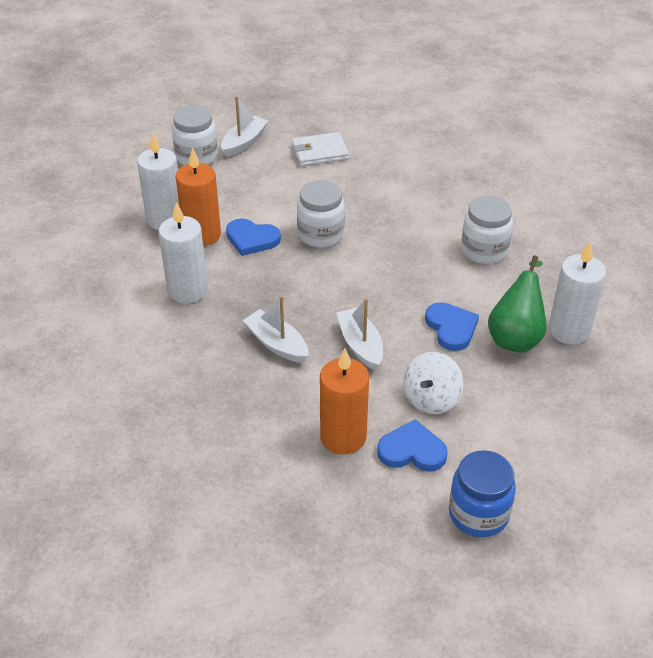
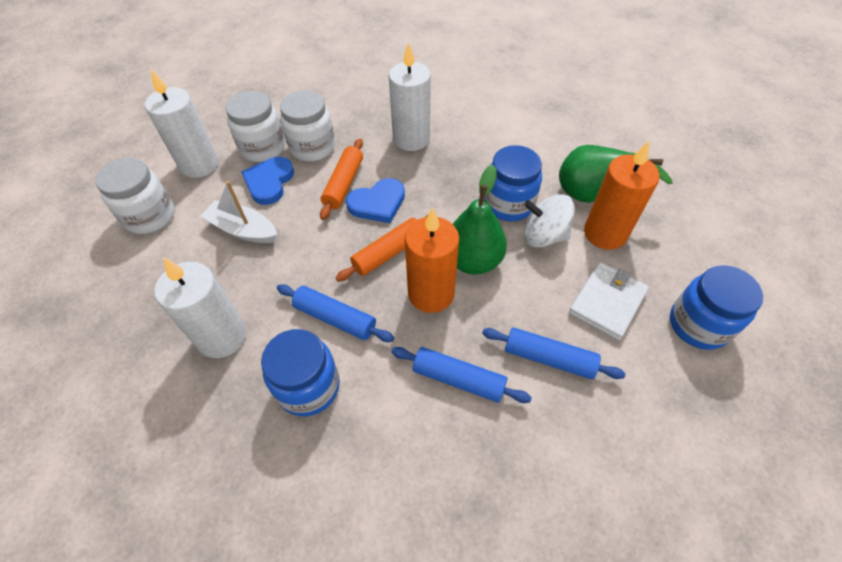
blue heart: 3 -> 2
blue jar: 1 -> 3
blue rolling pin: 0 -> 3
green pear: 1 -> 2
orange rolling pin: 0 -> 2
white boat: 3 -> 1

